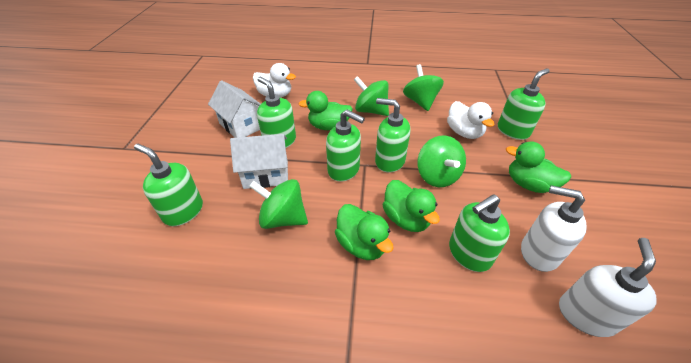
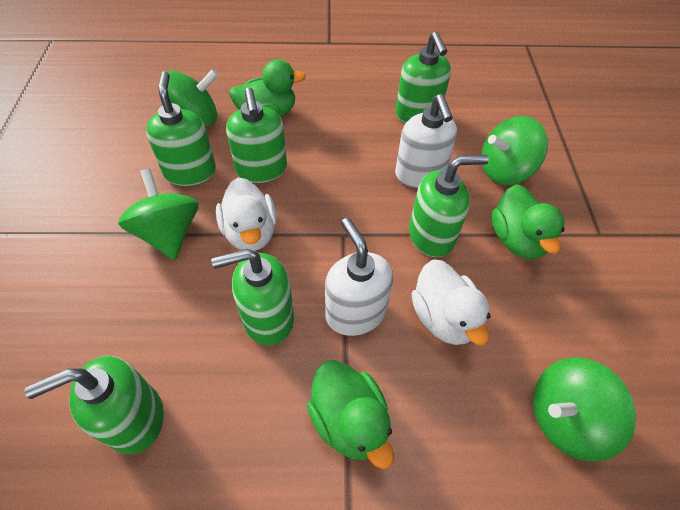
green duck: 4 -> 3
white house: 2 -> 0

